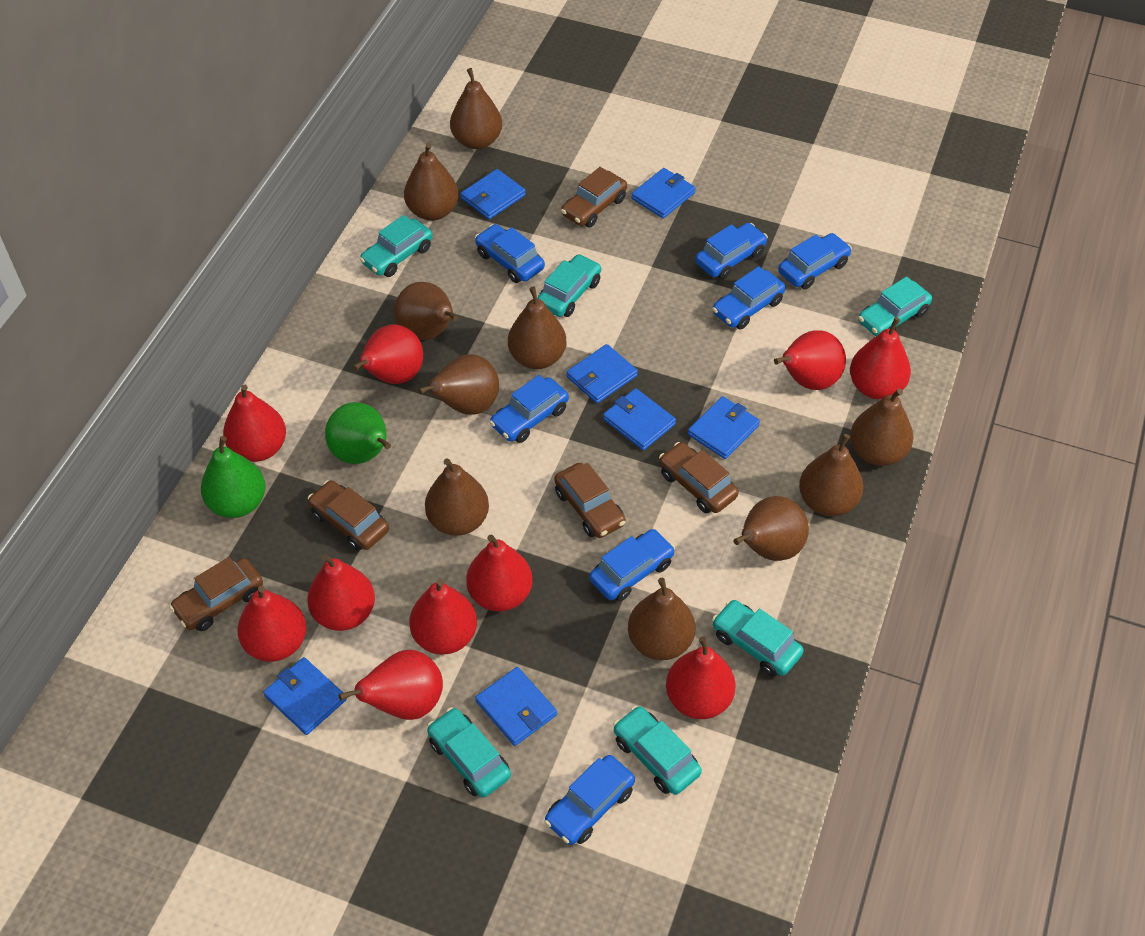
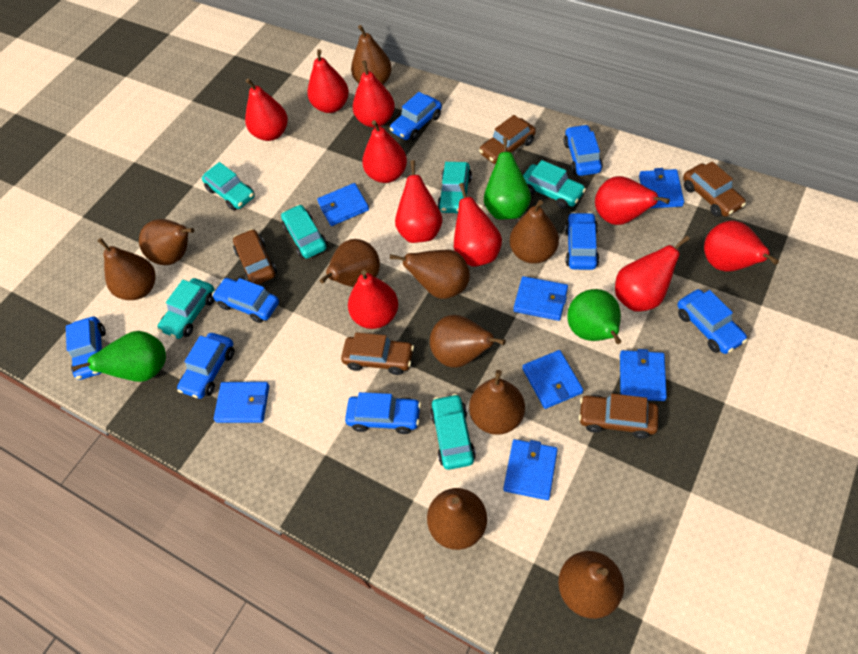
blue car: 7 -> 8
green pear: 2 -> 3

